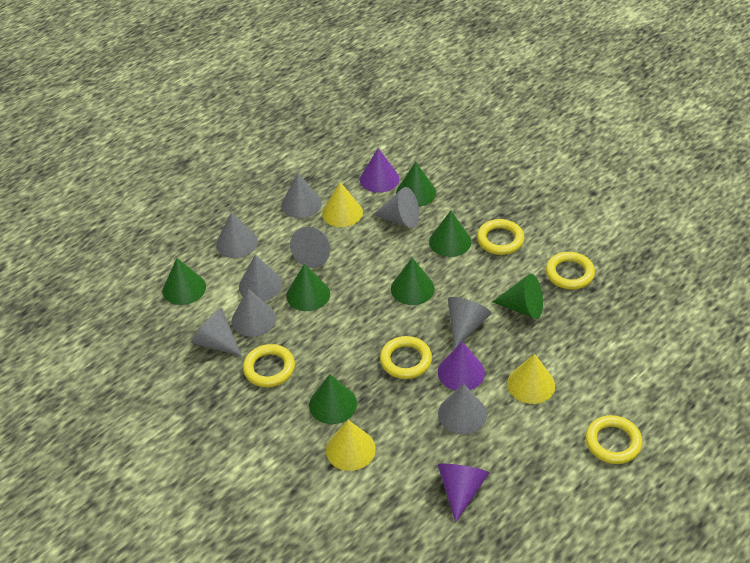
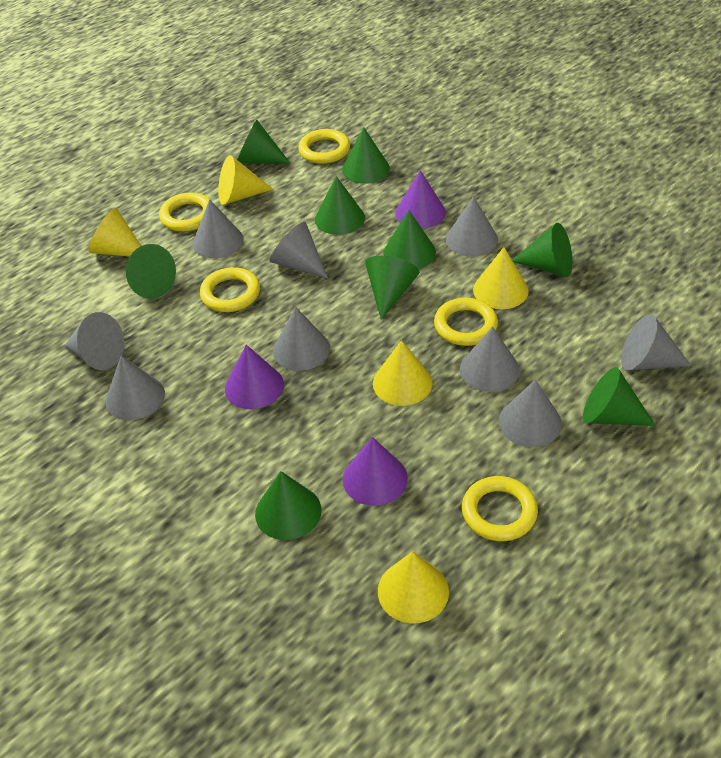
green cone: 7 -> 9
yellow cone: 3 -> 5

